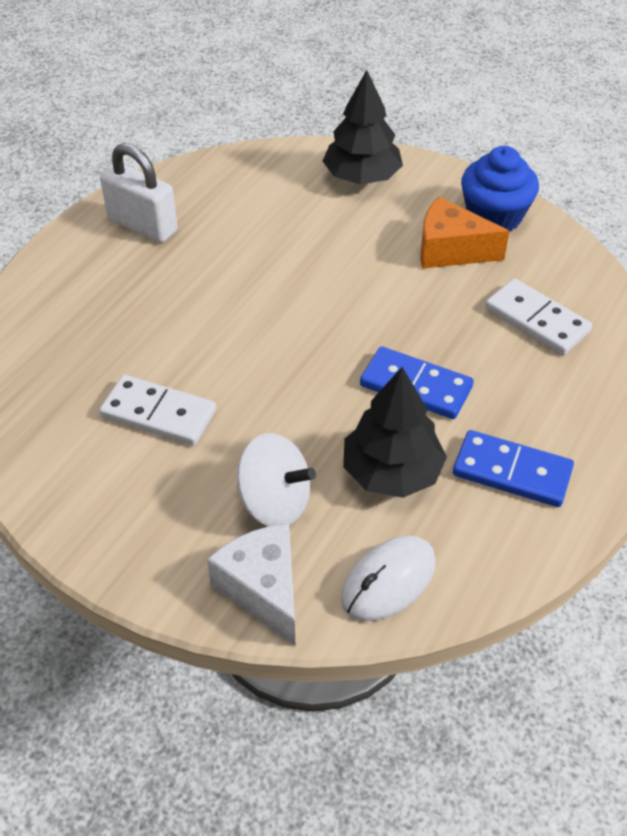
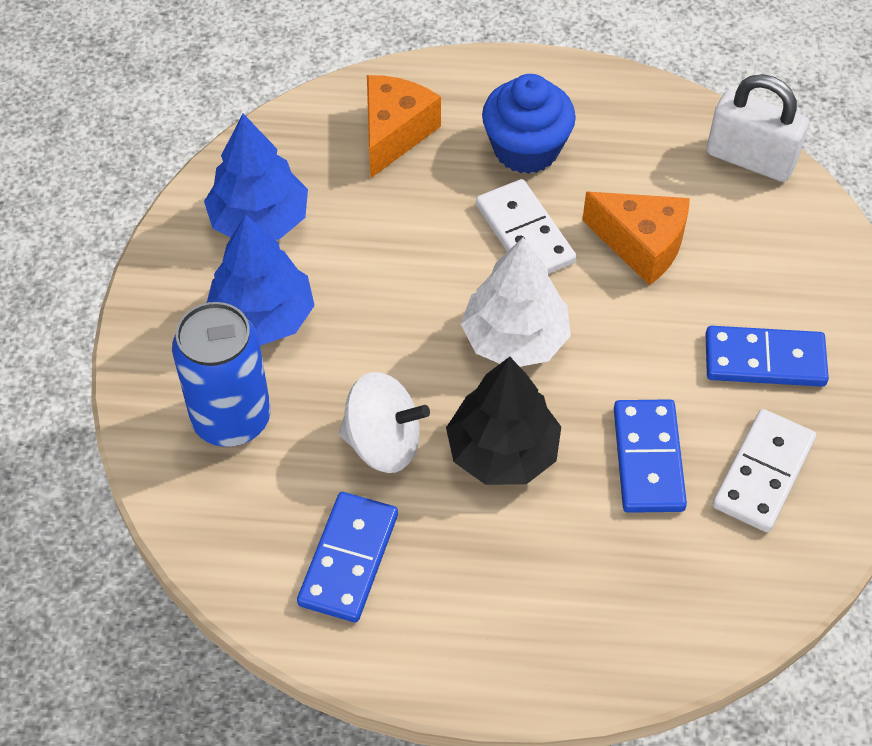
black tree: 2 -> 1
blue can: 0 -> 1
blue domino: 2 -> 3
blue tree: 0 -> 2
orange cheese: 1 -> 2
white cheese: 1 -> 0
white mouse: 1 -> 0
white tree: 0 -> 1

